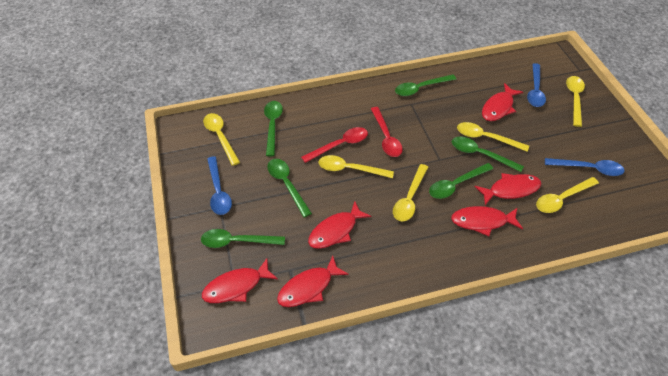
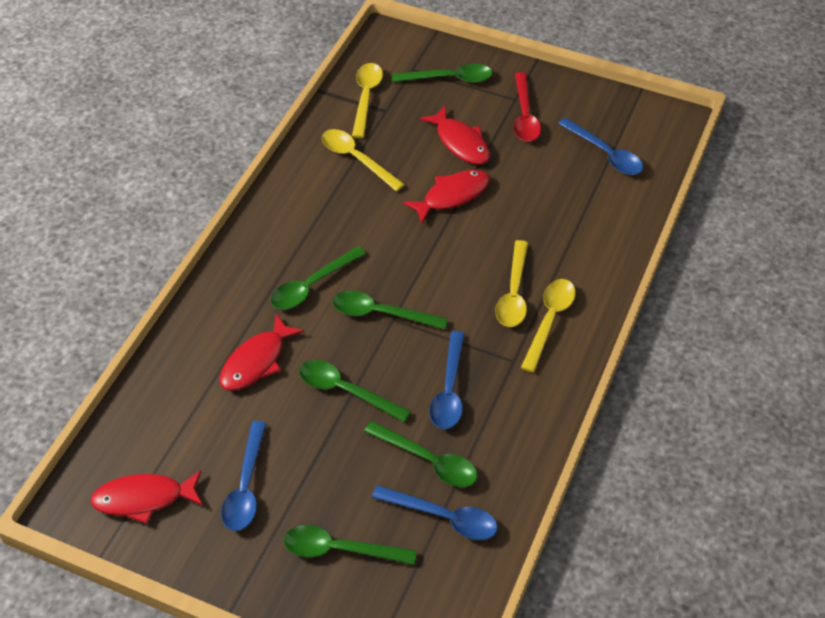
blue spoon: 3 -> 4
red fish: 6 -> 4
red spoon: 2 -> 1
yellow spoon: 6 -> 4

